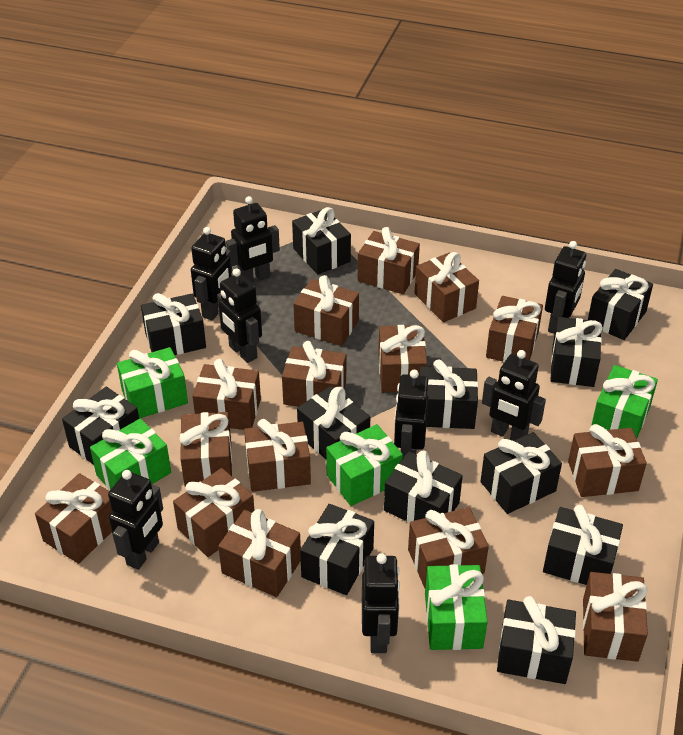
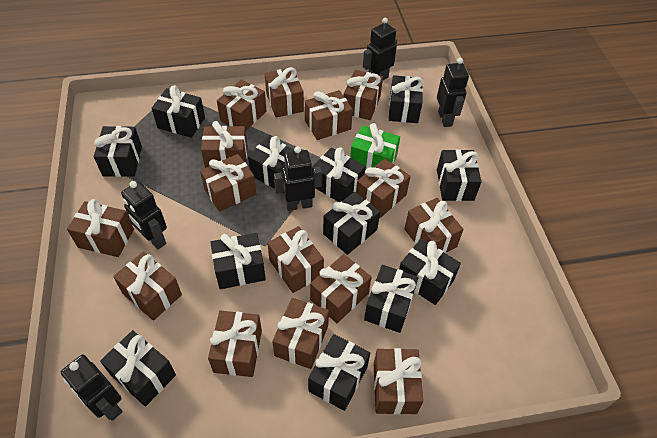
black robot: 8 -> 5
green gift: 5 -> 1

